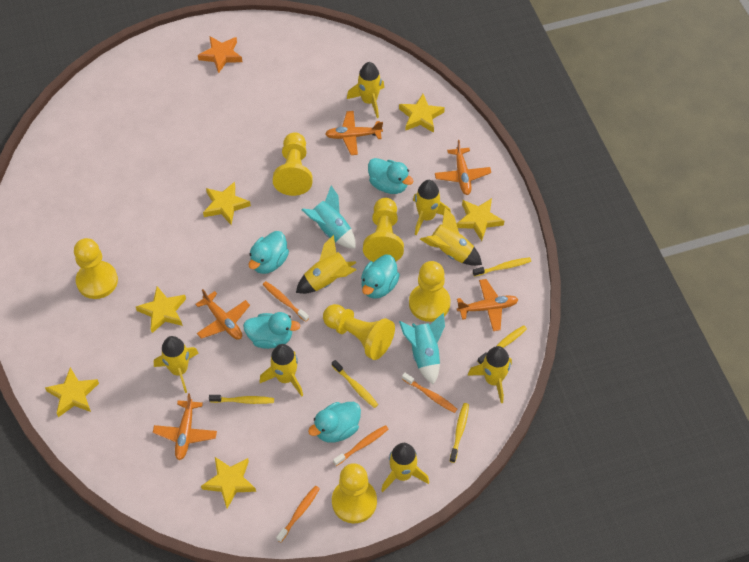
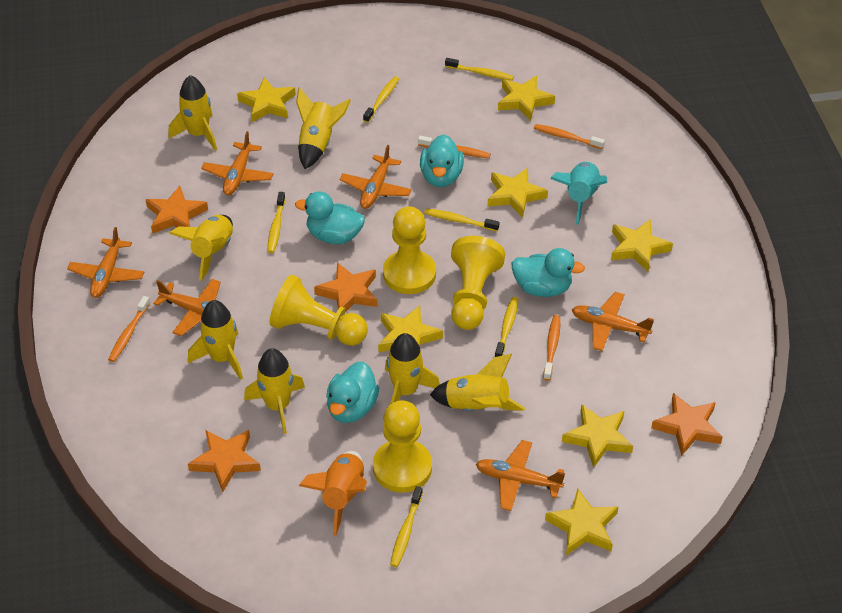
orange plane: 5 -> 6
orange rocket: 0 -> 1
orange star: 1 -> 4
turquoise duck: 5 -> 4
turquoise rocket: 2 -> 1
yellow pawn: 6 -> 4
yellow rocket: 8 -> 7
yellow star: 6 -> 7
yellow toothbrush: 5 -> 6

